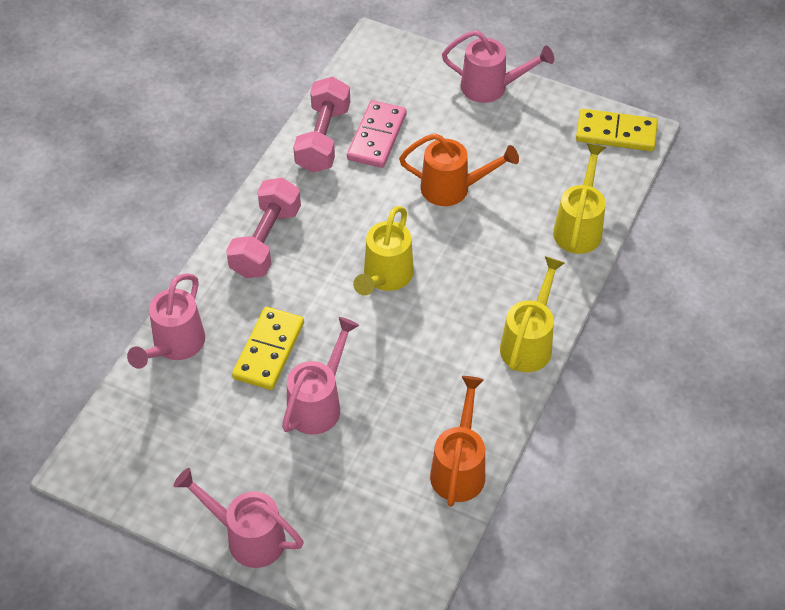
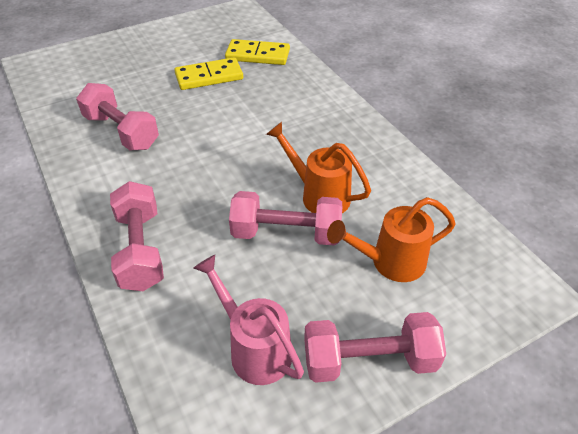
pink domino: 1 -> 0
pink dumbbell: 2 -> 4
pink watering can: 4 -> 1
yellow watering can: 3 -> 0

